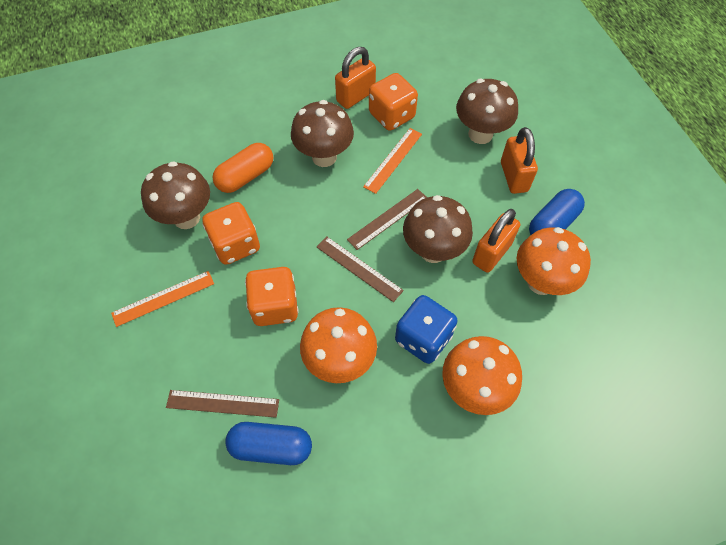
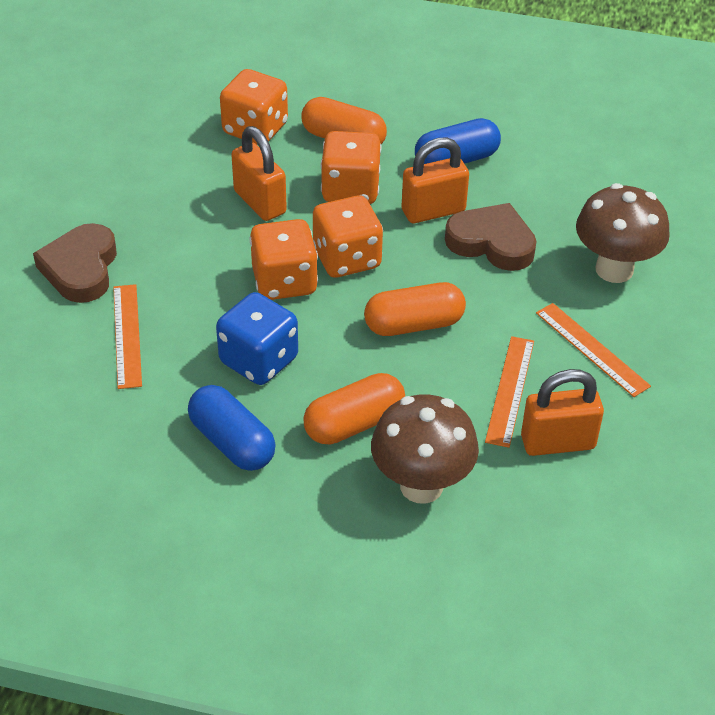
brown heart: 0 -> 2
brown mushroom: 4 -> 2
brown ruler: 3 -> 0
orange capsule: 1 -> 3
orange dice: 3 -> 4
orange mushroom: 3 -> 0
orange ruler: 2 -> 3

